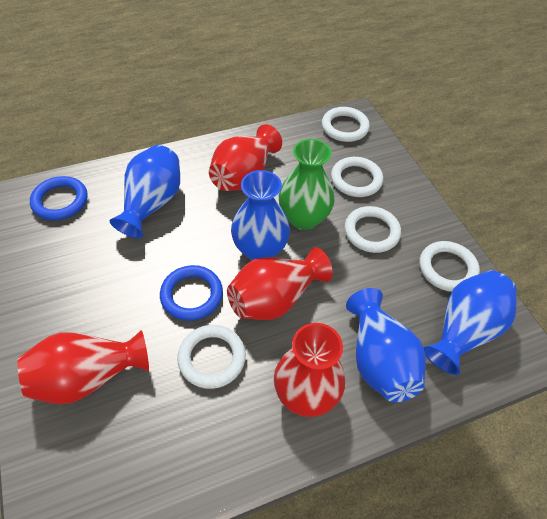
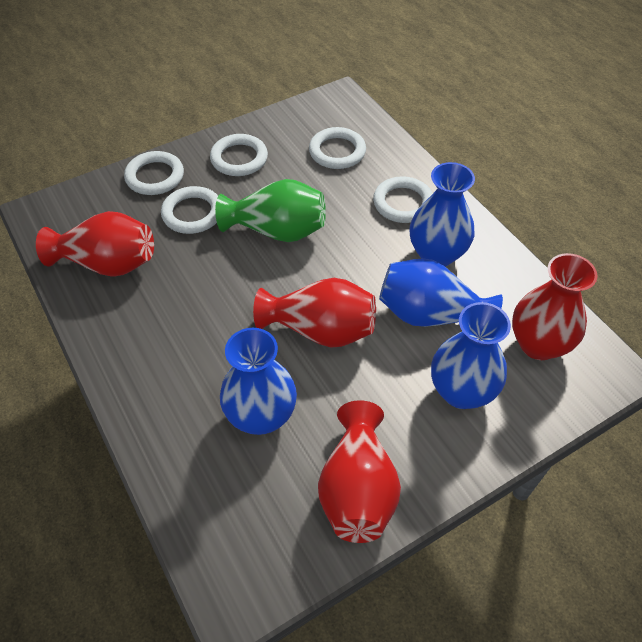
blue ring: 2 -> 0

